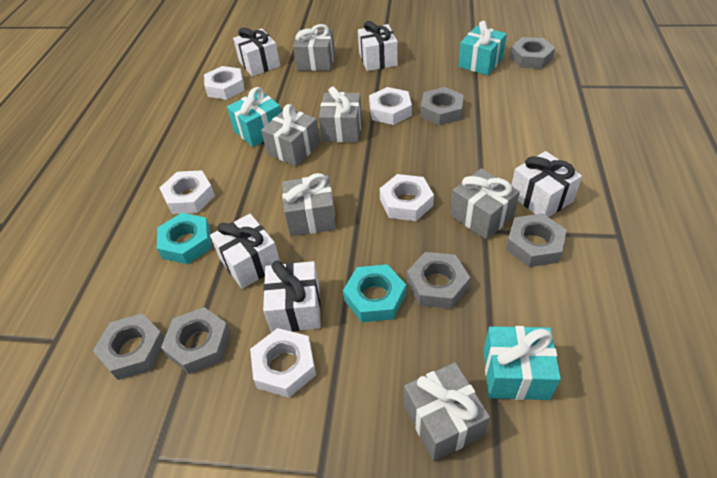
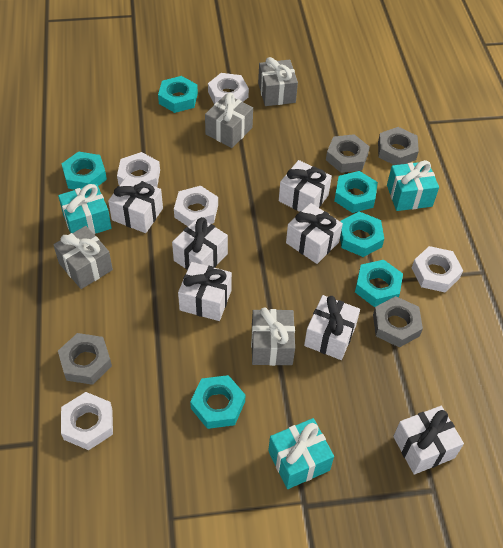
grey gift: 6 -> 4
grey nut: 6 -> 4
turquoise nut: 2 -> 6
white gift: 5 -> 7

